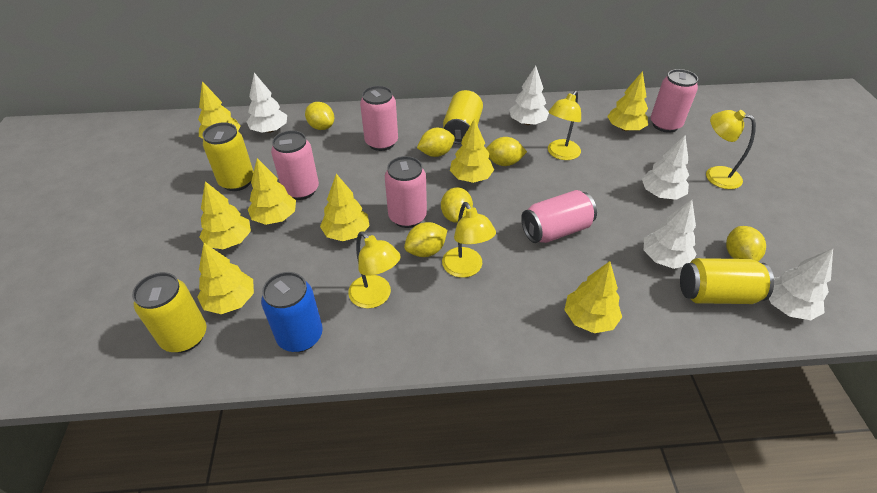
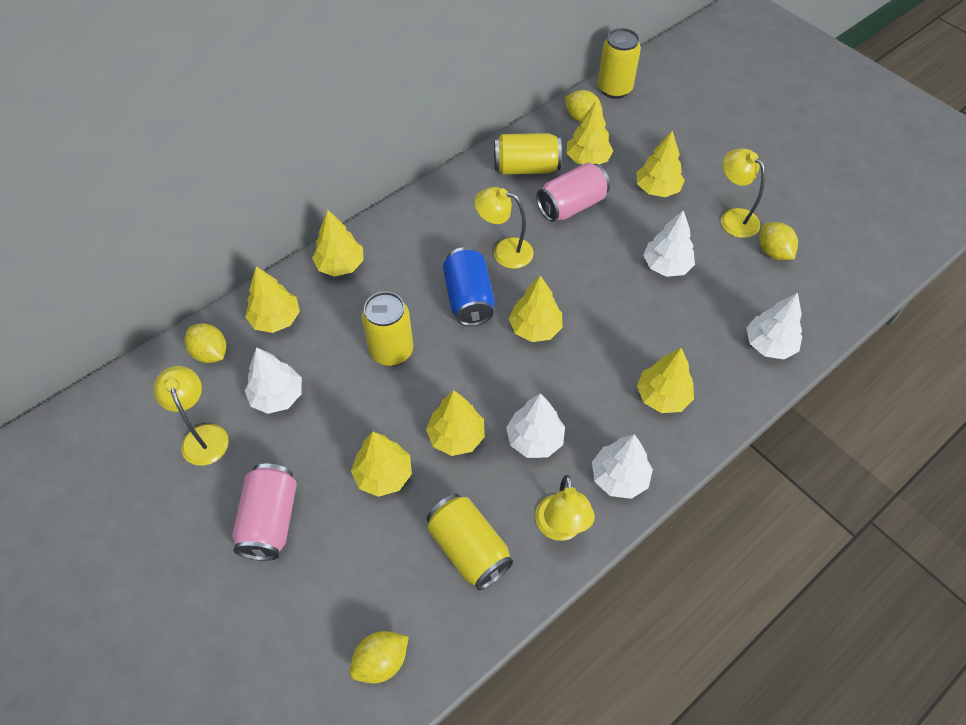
pink can: 5 -> 2
yellow lemon: 6 -> 4

